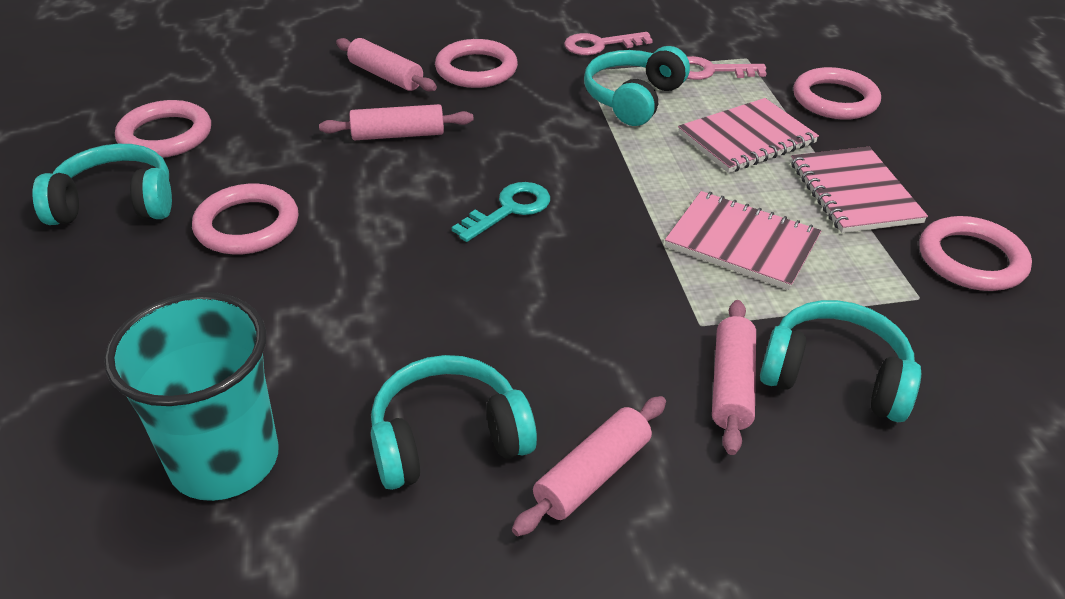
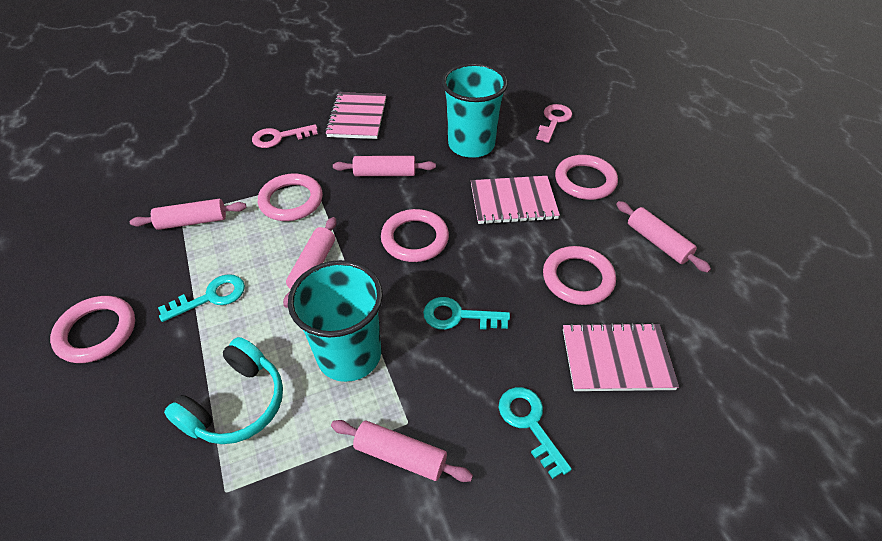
pink rolling pin: 4 -> 5
turquoise cup: 1 -> 2
turquoise headphones: 4 -> 1
turquoise key: 1 -> 3

